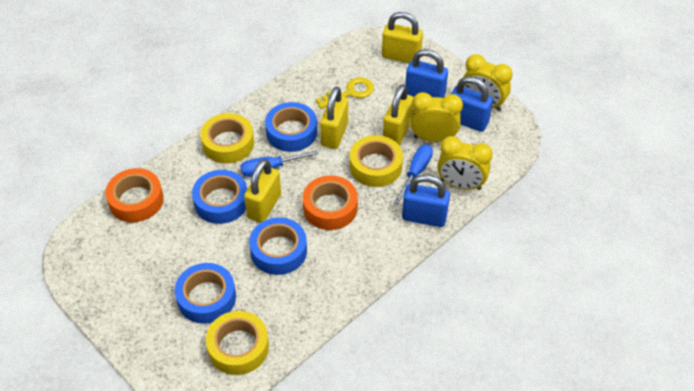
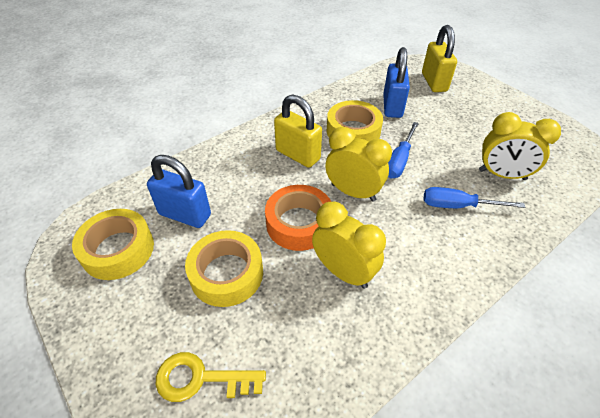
blue padlock: 3 -> 2
blue tape: 4 -> 0
orange tape: 2 -> 1
yellow padlock: 4 -> 2

